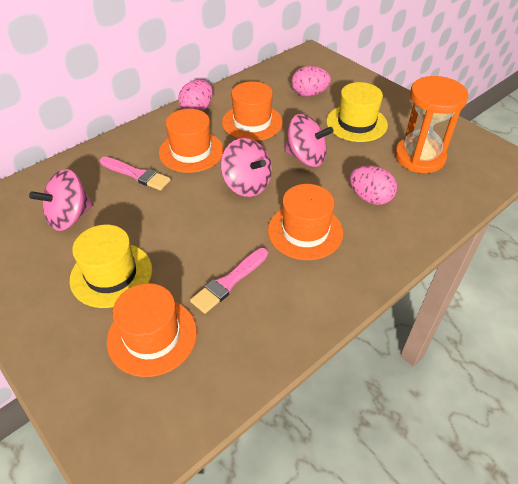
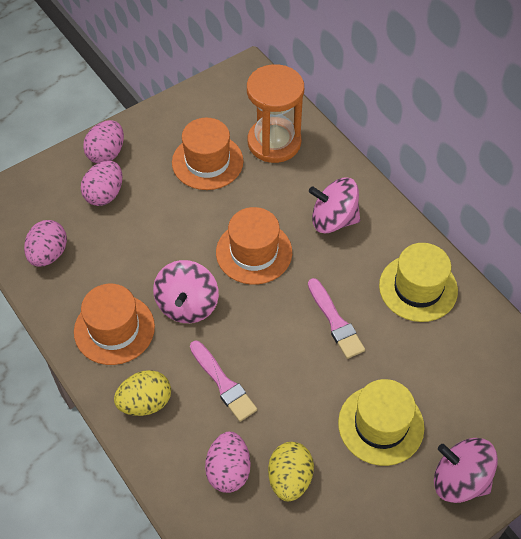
orange hat: 4 -> 3
pink egg: 3 -> 4
yellow egg: 0 -> 2

